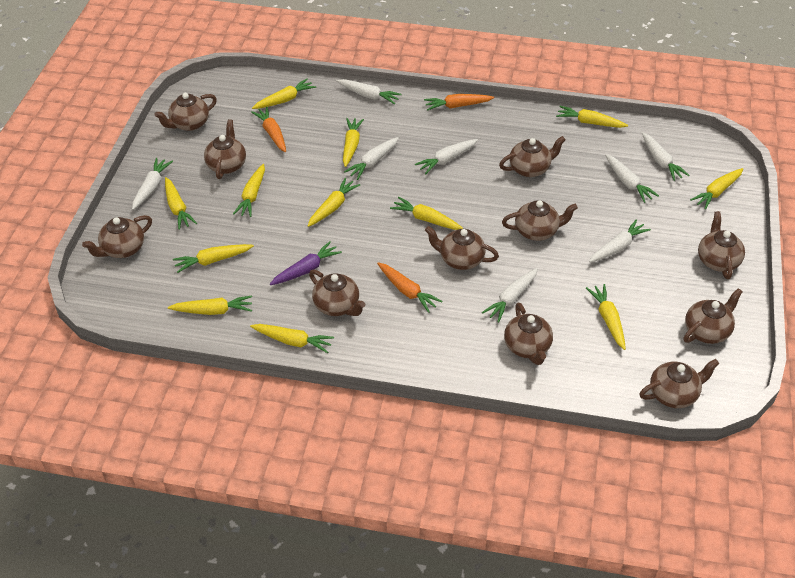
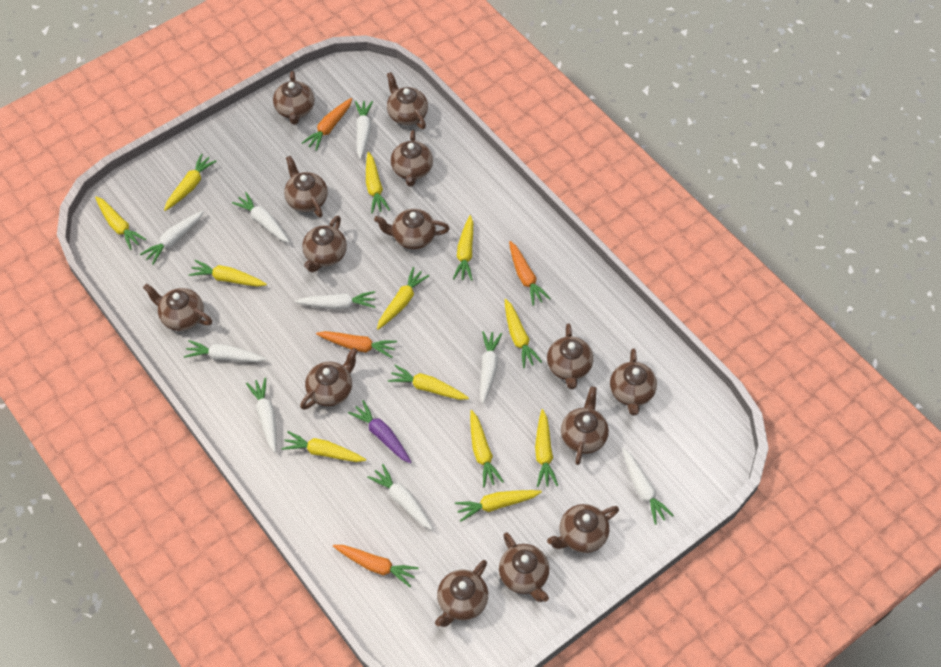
brown teapot: 11 -> 14
orange carrot: 3 -> 4
white carrot: 8 -> 9

